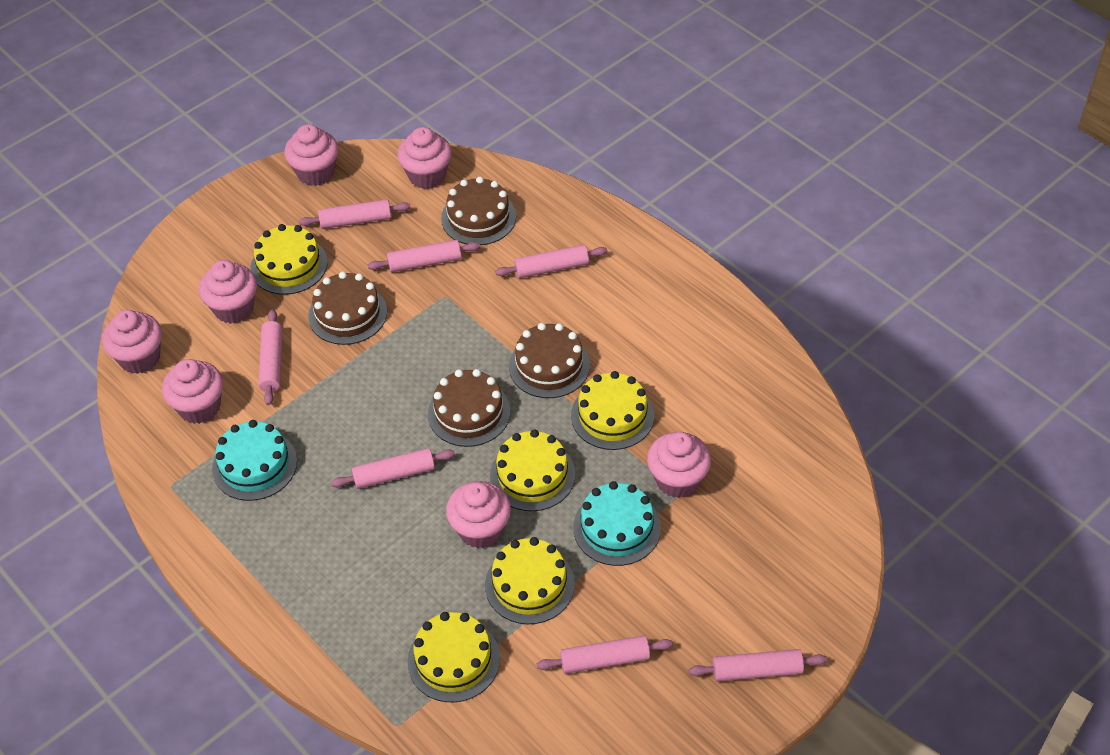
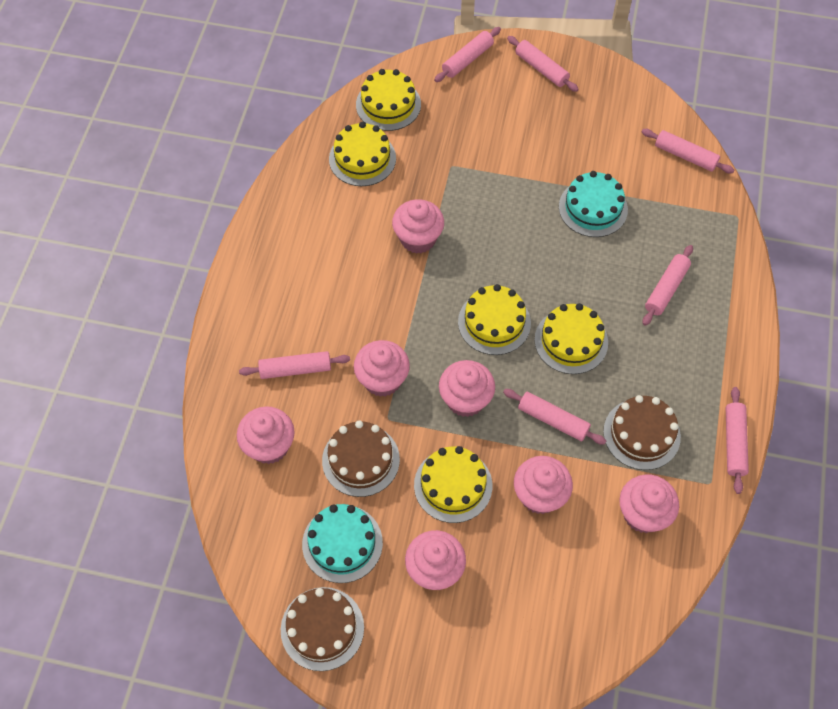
brown cake: 4 -> 3

